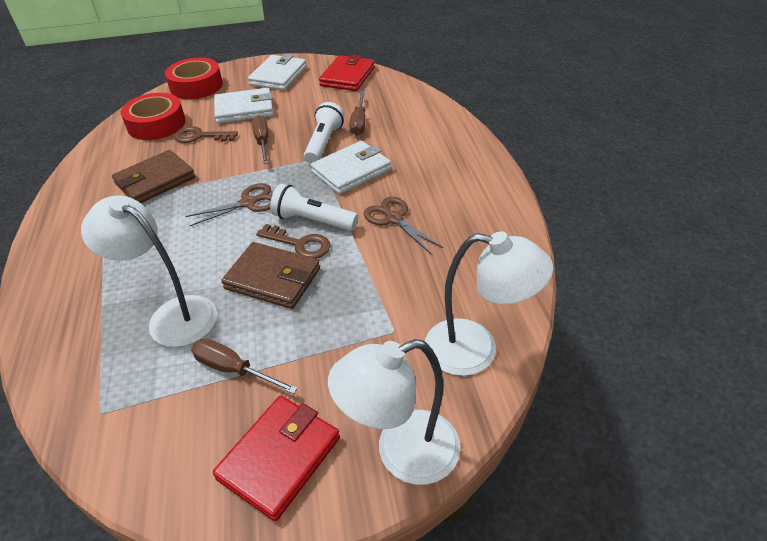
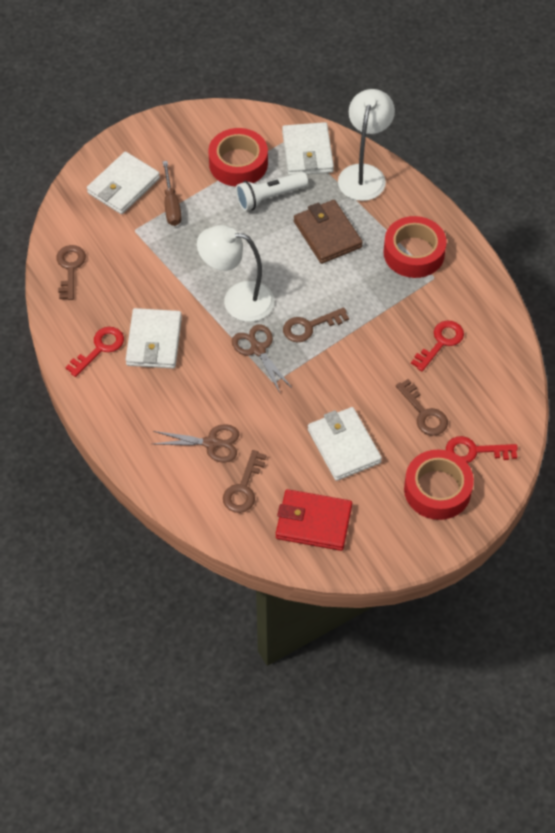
brown key: 2 -> 4
brown screwdriver: 3 -> 1
brown wallet: 2 -> 1
red key: 0 -> 3
red tape: 2 -> 3
red wallet: 2 -> 1
white flashlight: 2 -> 1
white lamp: 3 -> 2
white wallet: 3 -> 4

